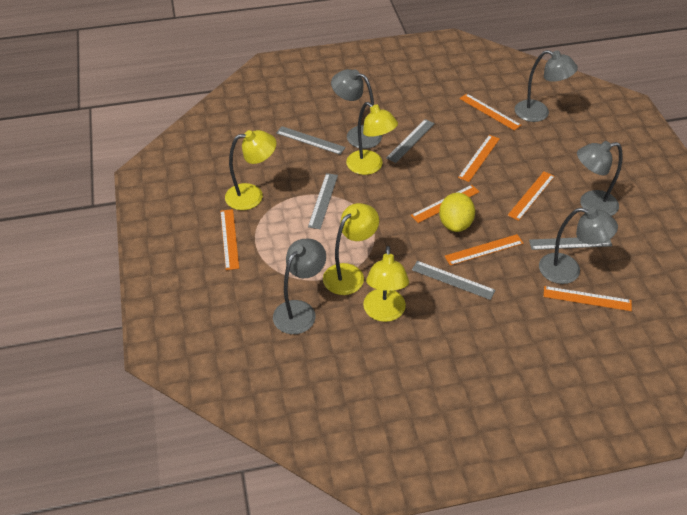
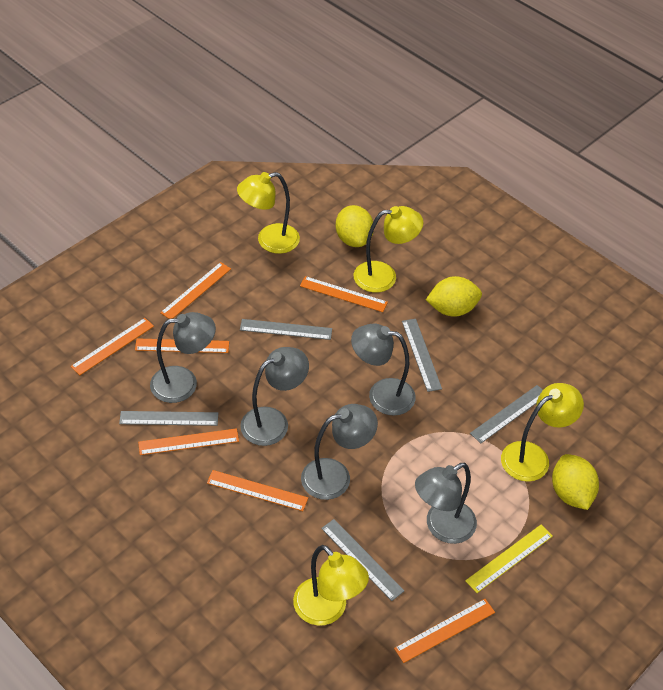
yellow lemon: 1 -> 3
yellow ruler: 0 -> 1

